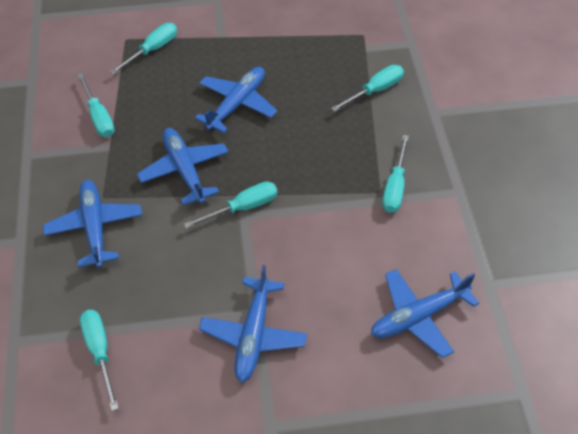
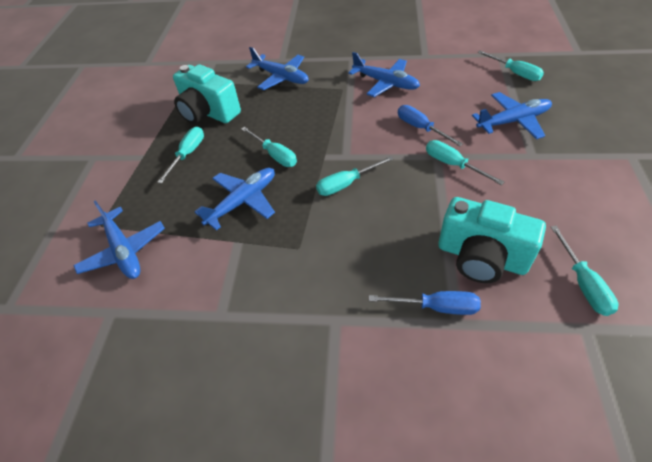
blue screwdriver: 0 -> 2
turquoise camera: 0 -> 2

